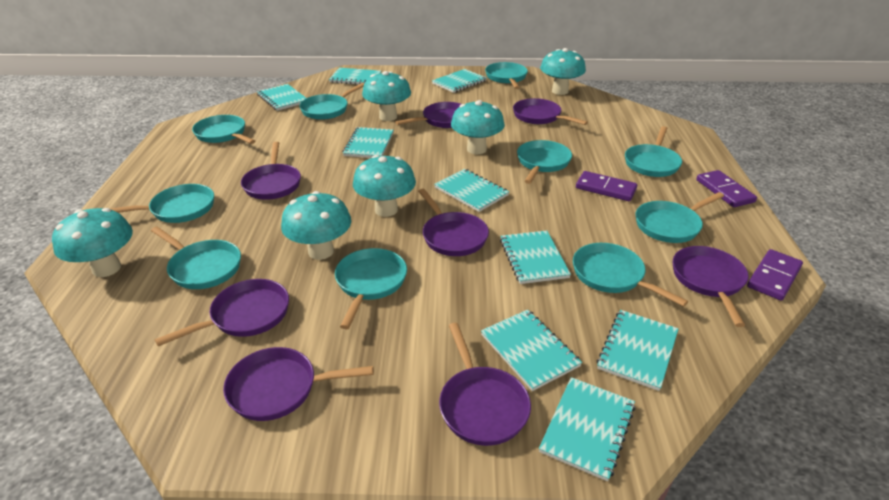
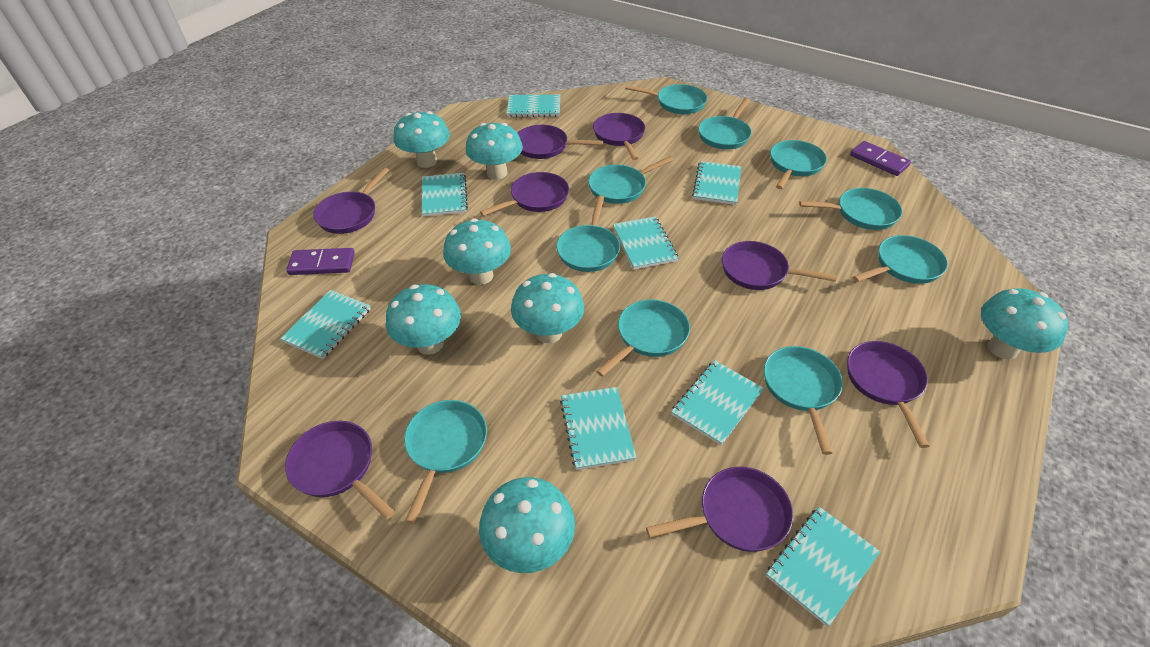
purple domino: 3 -> 2
turquoise mushroom: 6 -> 7
turquoise notebook: 9 -> 8

